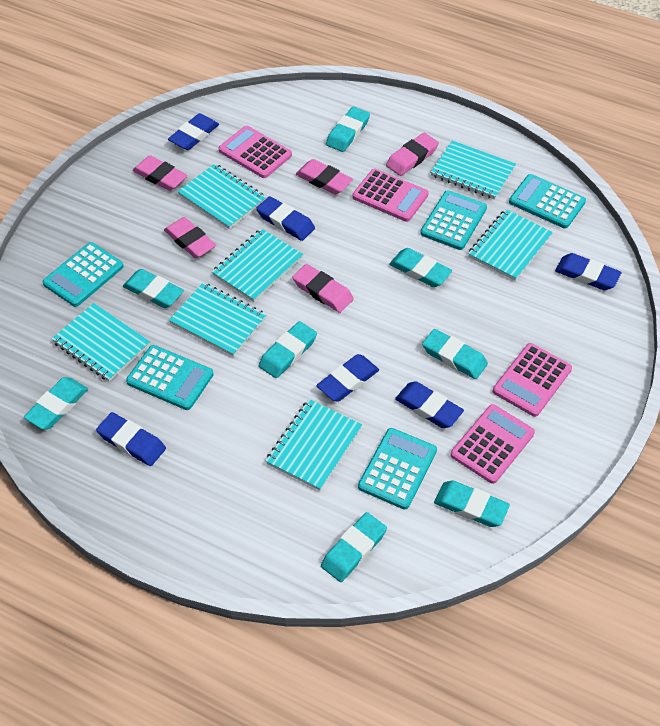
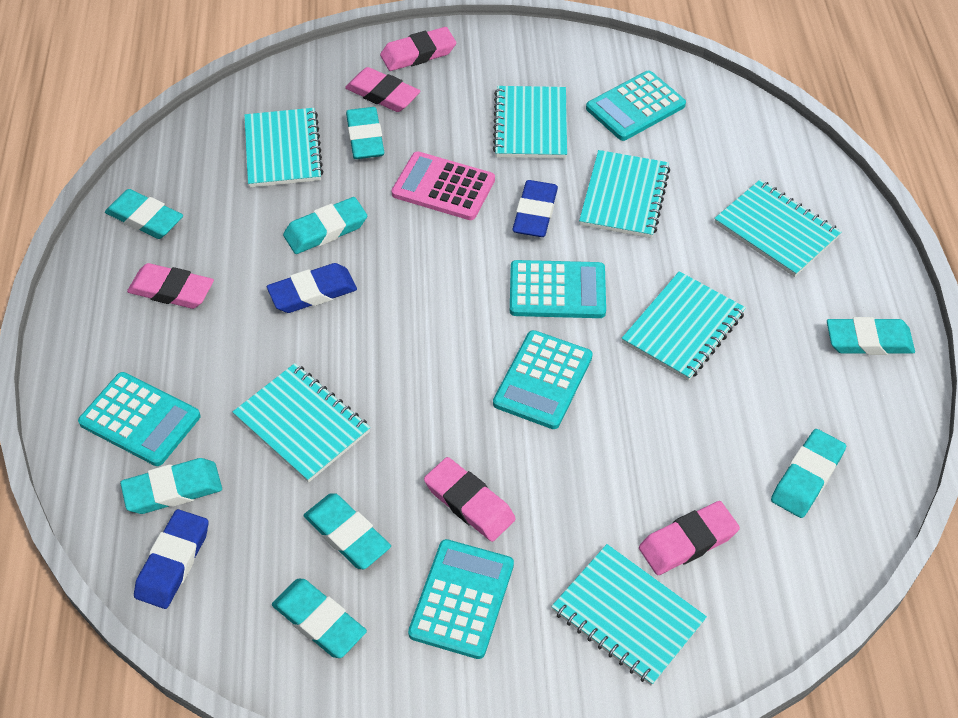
blue eraser: 6 -> 3
pink calculator: 4 -> 1

